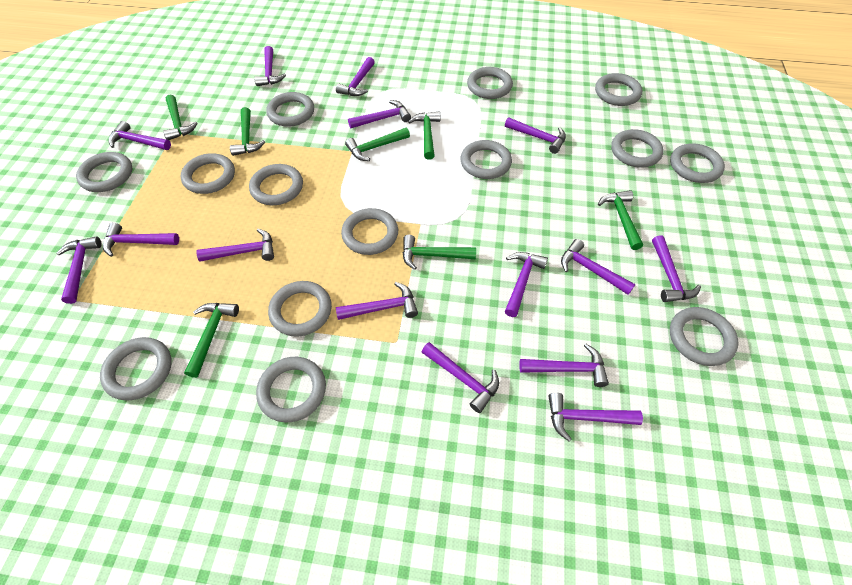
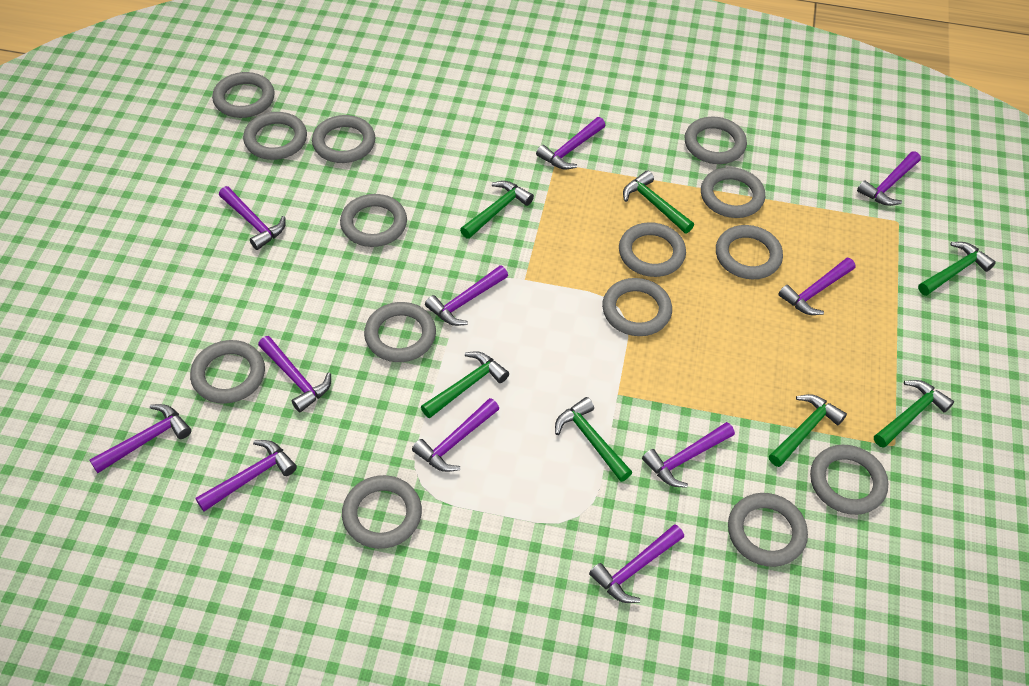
purple hammer: 15 -> 11

